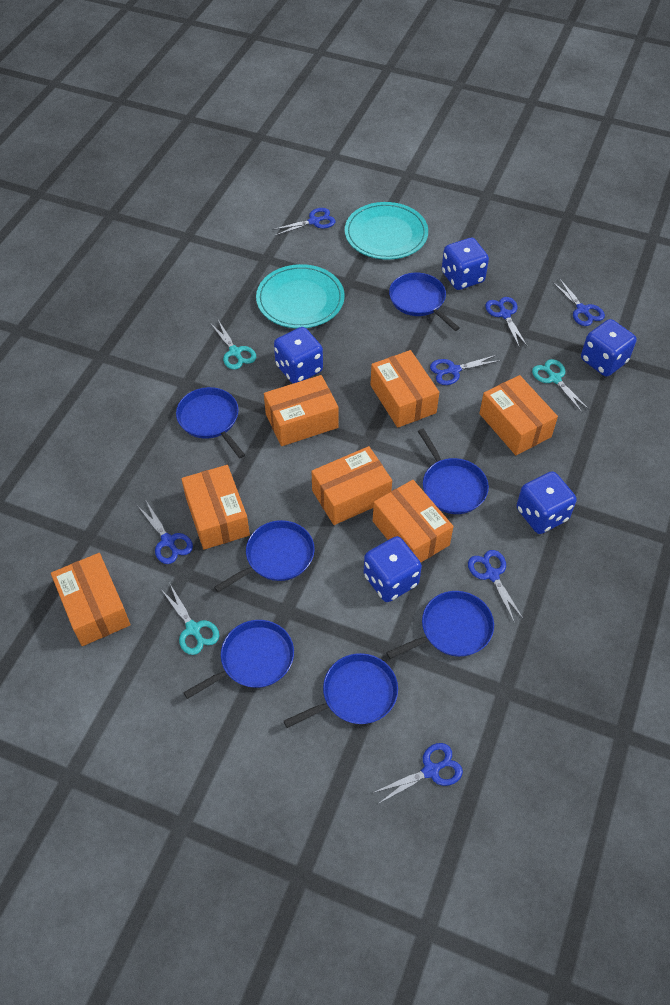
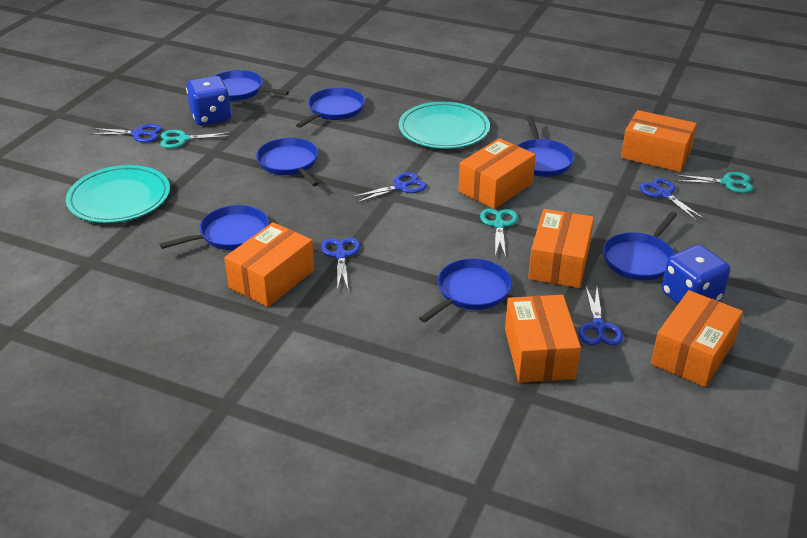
blue dice: 5 -> 2
blue scissors: 7 -> 5
orange box: 7 -> 6

